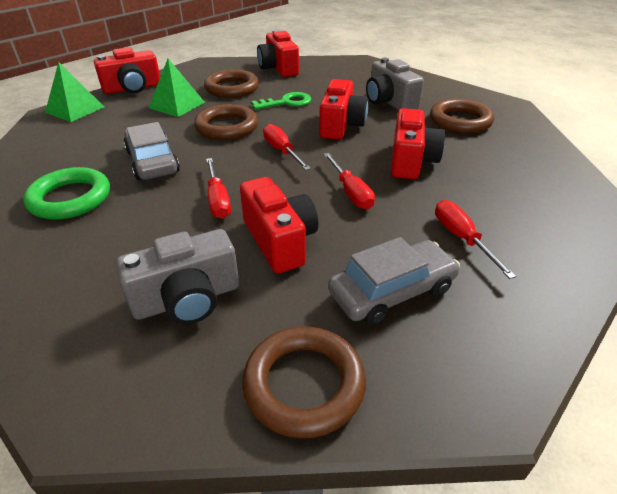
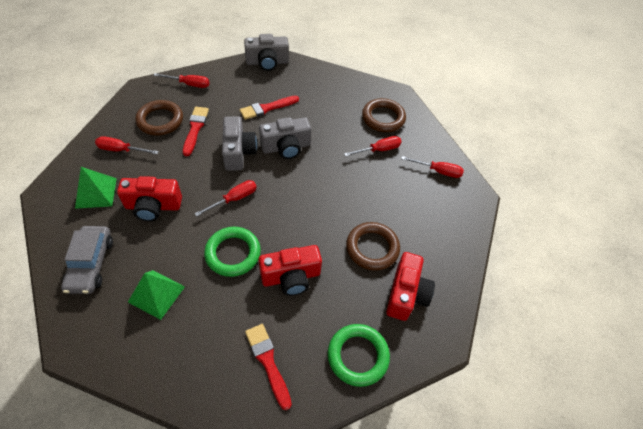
brown ring: 4 -> 3
green key: 1 -> 0
green ring: 1 -> 2
grey camera: 2 -> 3
grey car: 2 -> 1
red brush: 0 -> 3
red camera: 5 -> 3
red screwdriver: 4 -> 5

